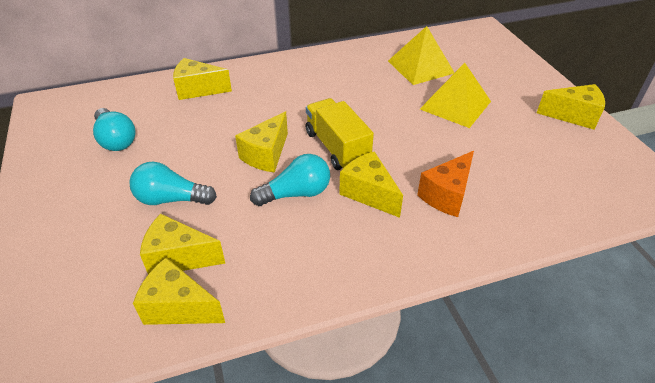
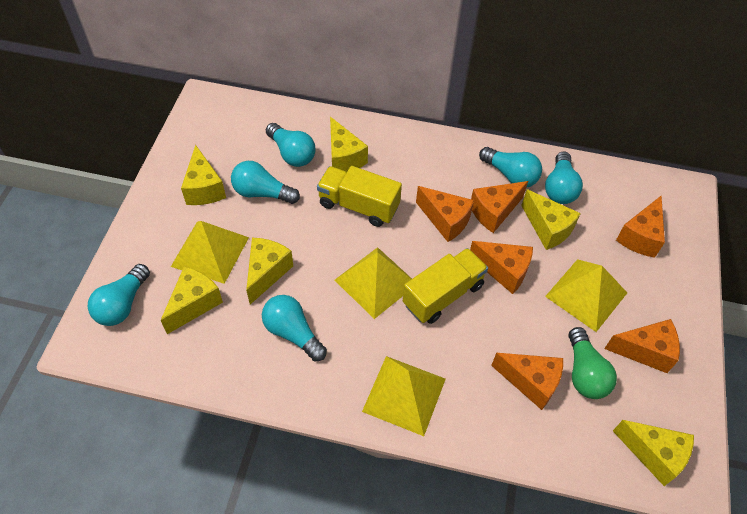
green light bulb: 0 -> 1
orange cheese: 1 -> 6
turquoise light bulb: 3 -> 6
yellow pyramid: 2 -> 4
yellow truck: 1 -> 2

